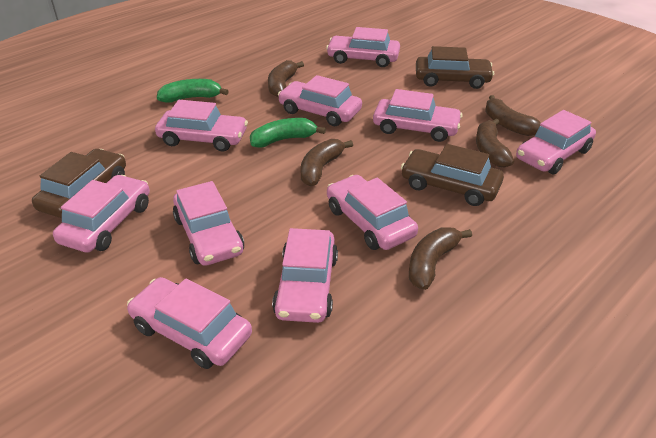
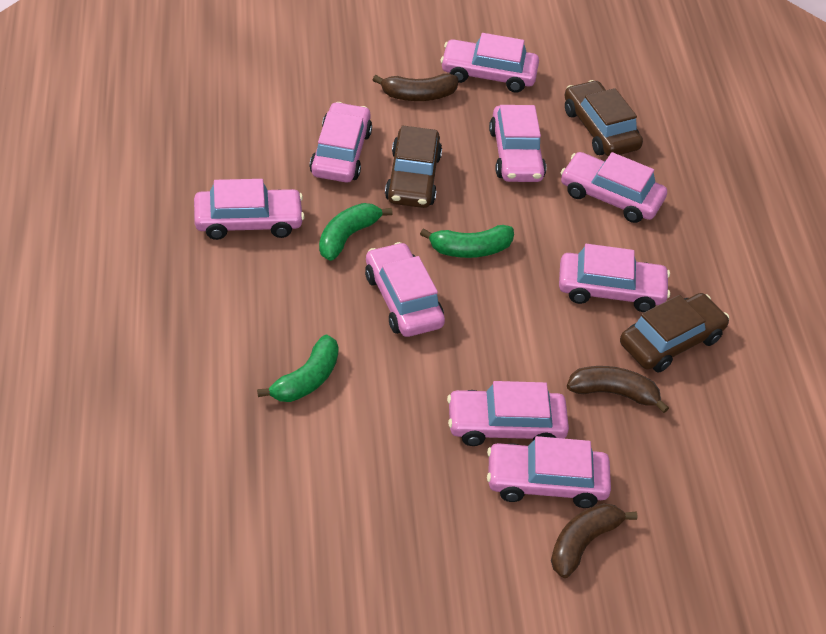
brown banana: 5 -> 3
green banana: 2 -> 3
pink car: 10 -> 9

